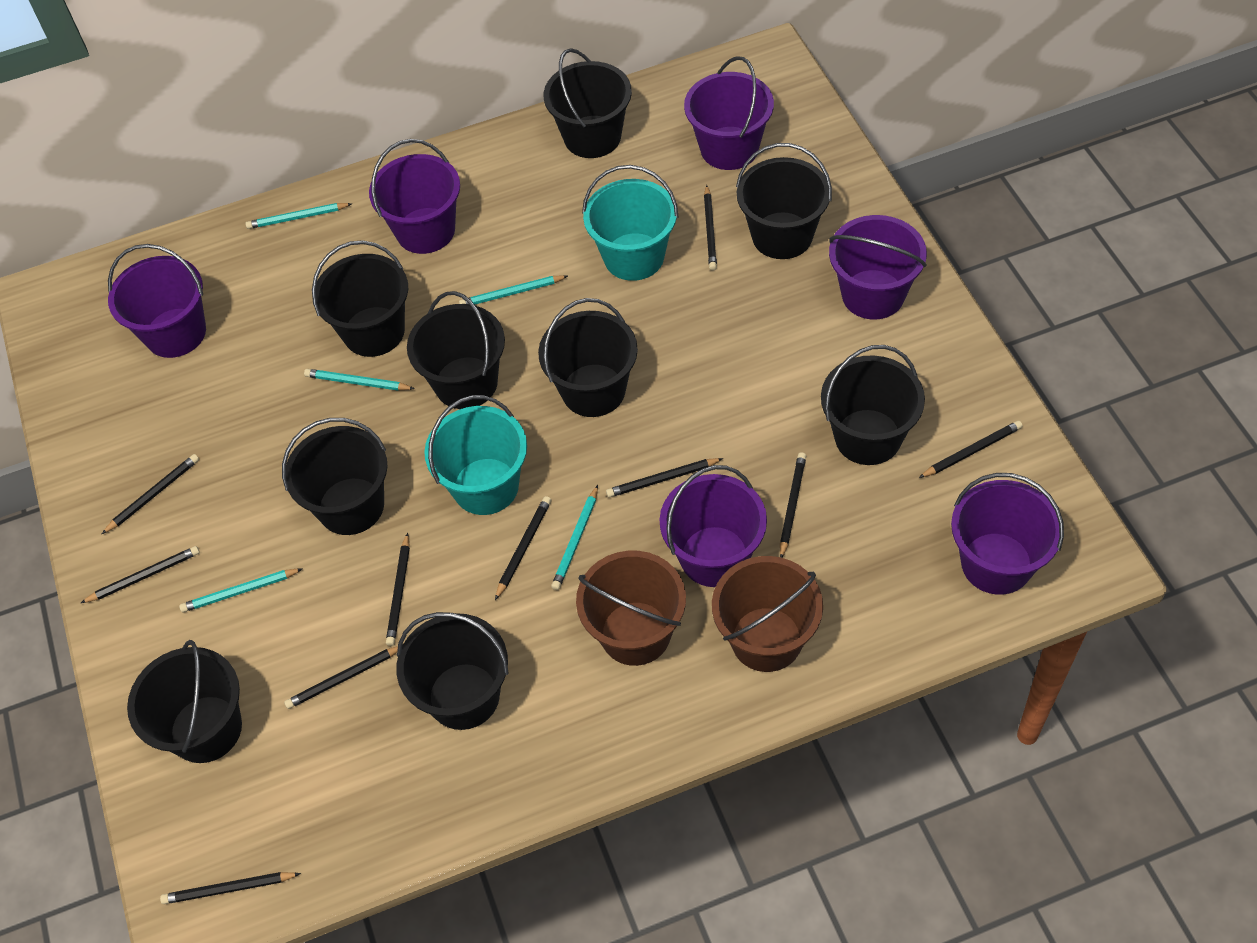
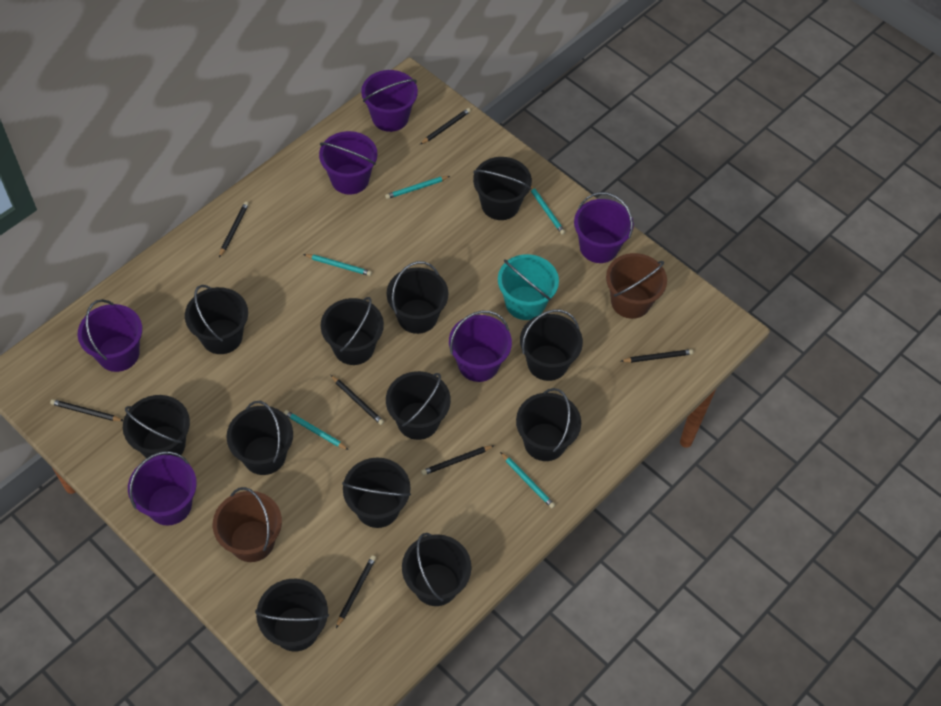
black bucket: 9 -> 12
black pencil: 10 -> 7
turquoise bucket: 2 -> 1

